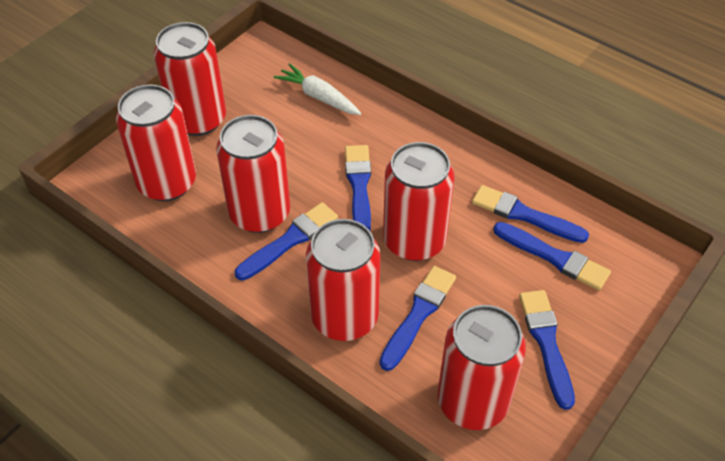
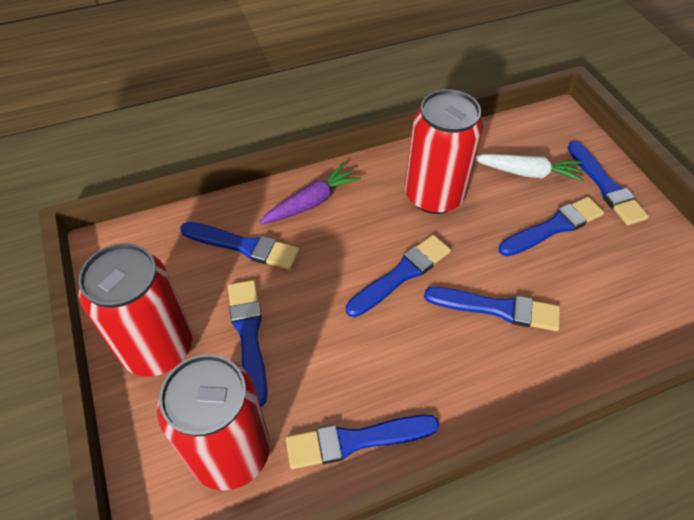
blue brush: 6 -> 7
purple carrot: 0 -> 1
red can: 6 -> 3

